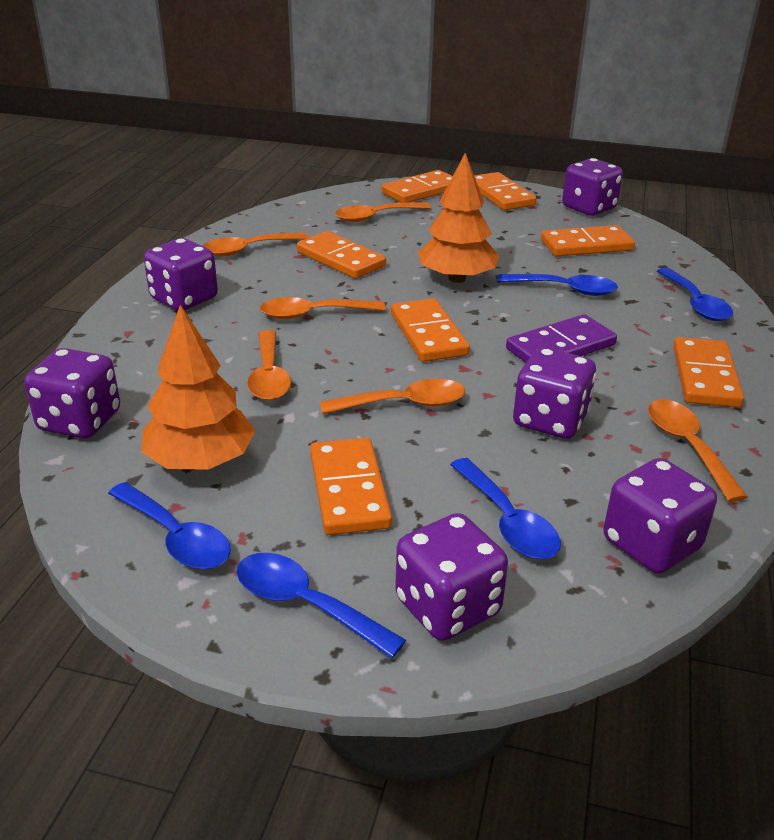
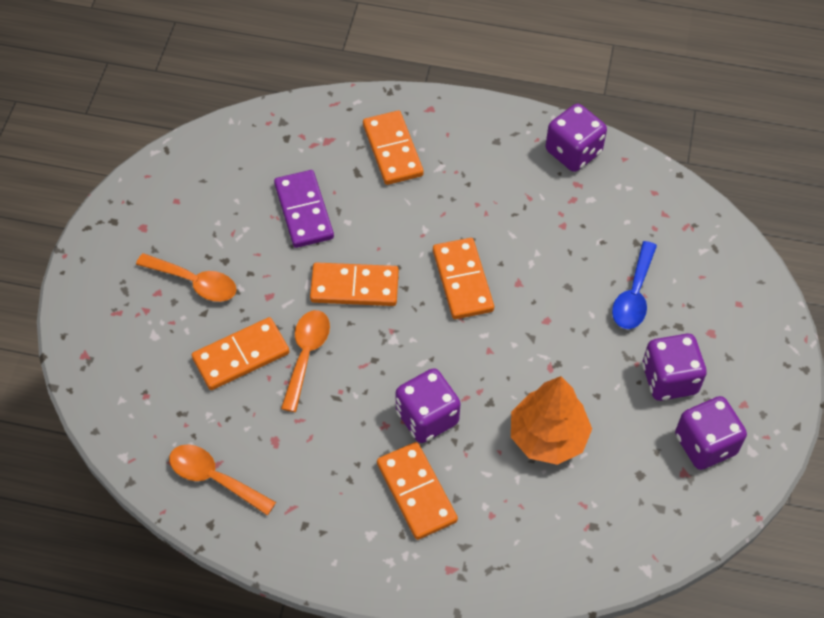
blue spoon: 5 -> 1
orange domino: 7 -> 5
orange spoon: 6 -> 3
orange tree: 2 -> 1
purple dice: 6 -> 4

